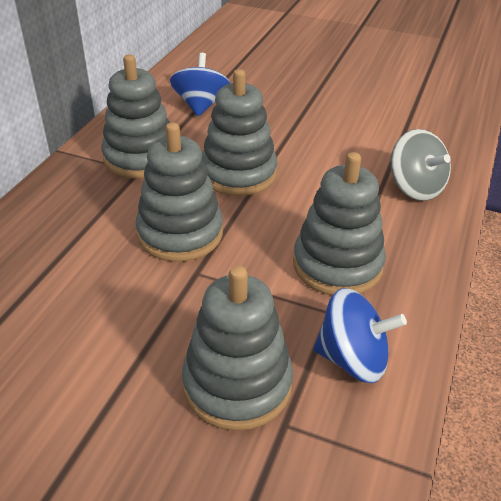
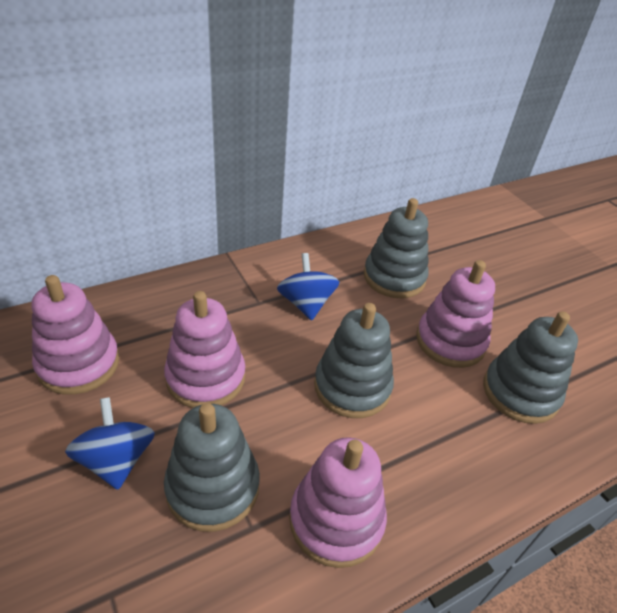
grey spinning top: 1 -> 0
grey stacking toy: 5 -> 4
pink stacking toy: 0 -> 4

